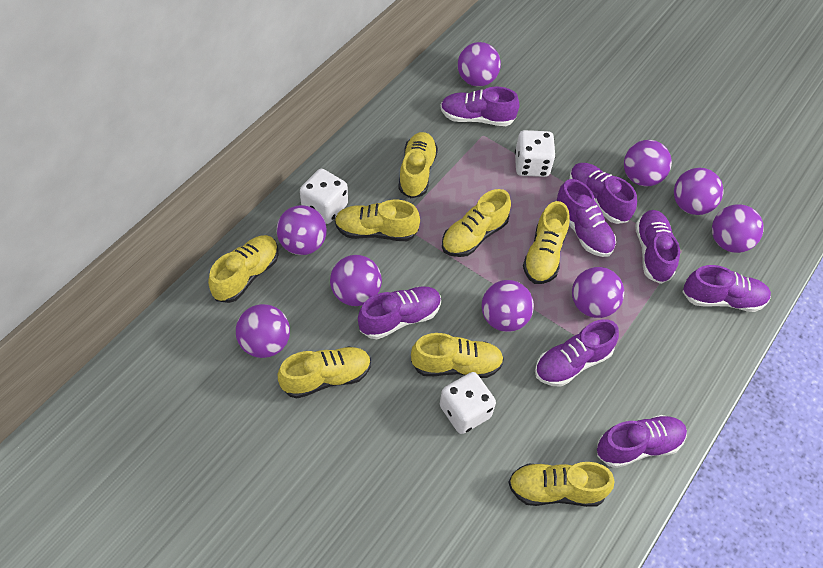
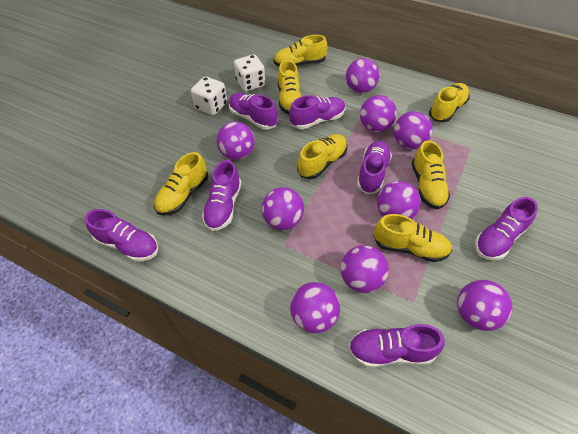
purple shoe: 8 -> 7
white dice: 3 -> 2
yellow shoe: 8 -> 7

